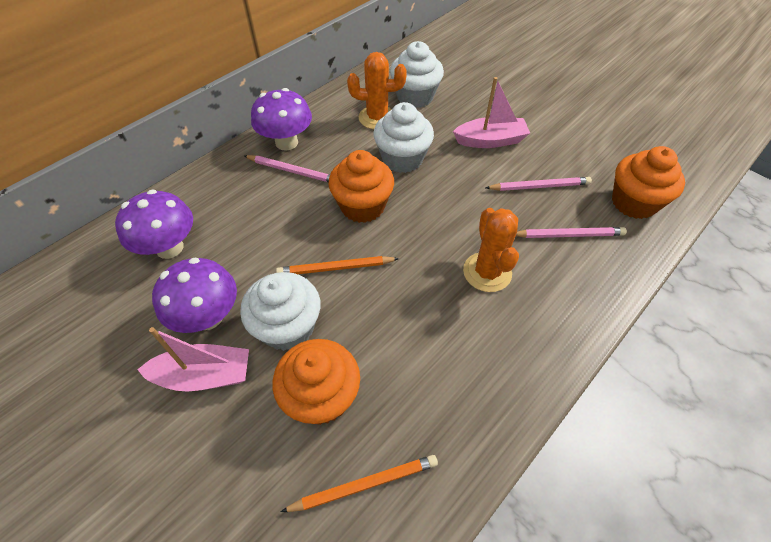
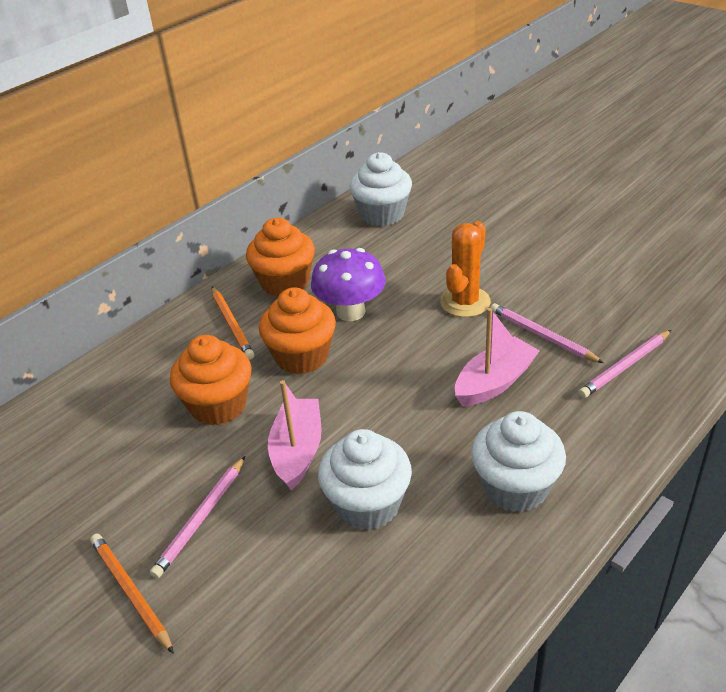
orange cactus: 2 -> 1
purple mushroom: 3 -> 1

